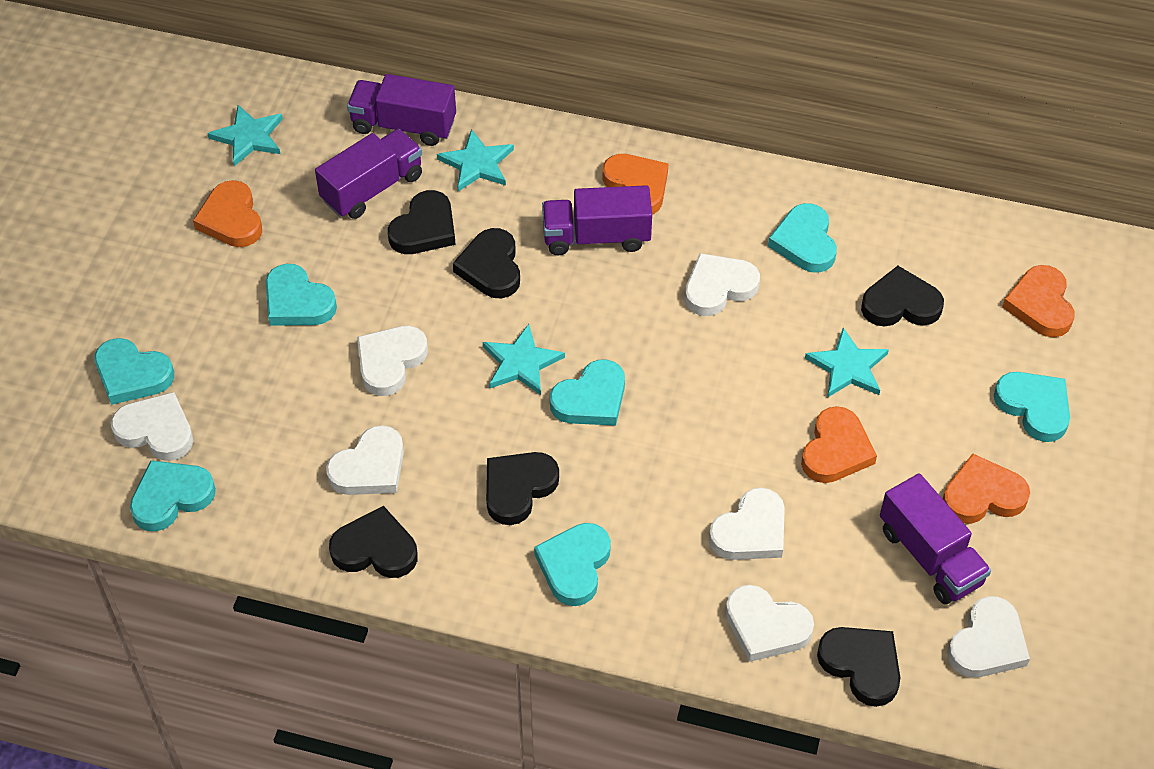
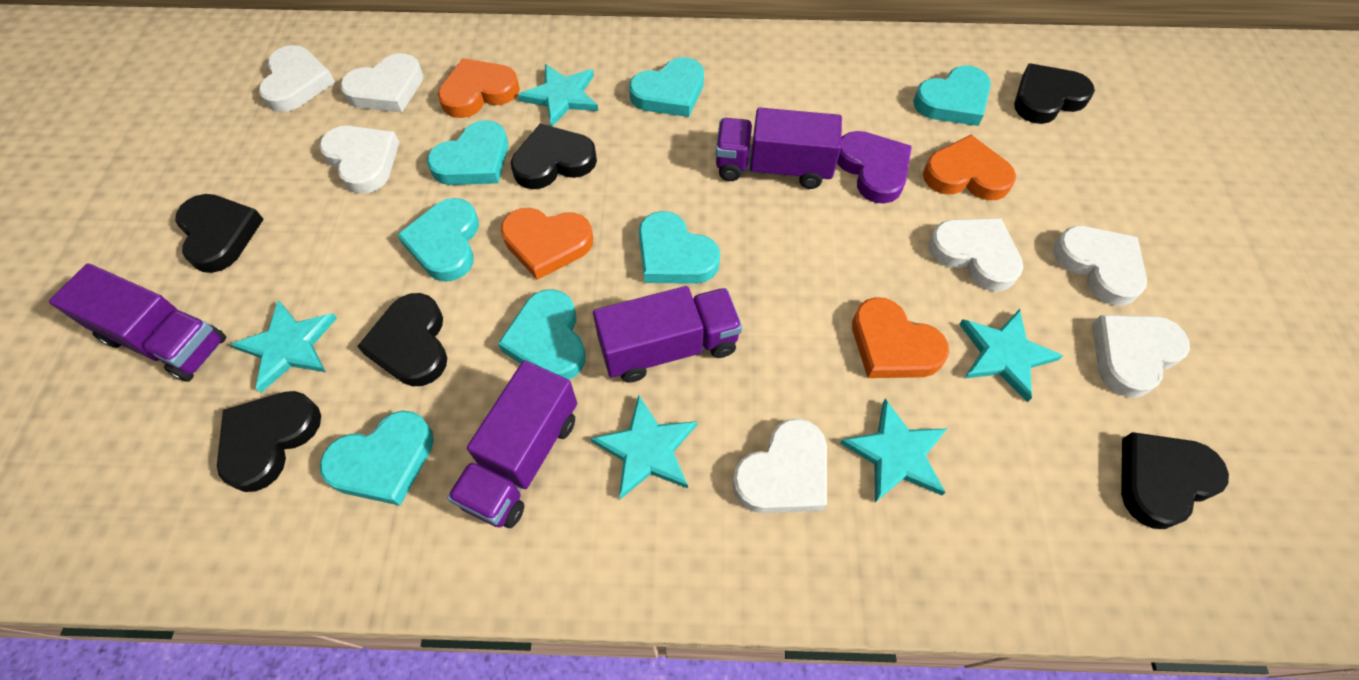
orange heart: 5 -> 4
purple heart: 0 -> 1
turquoise star: 4 -> 5

